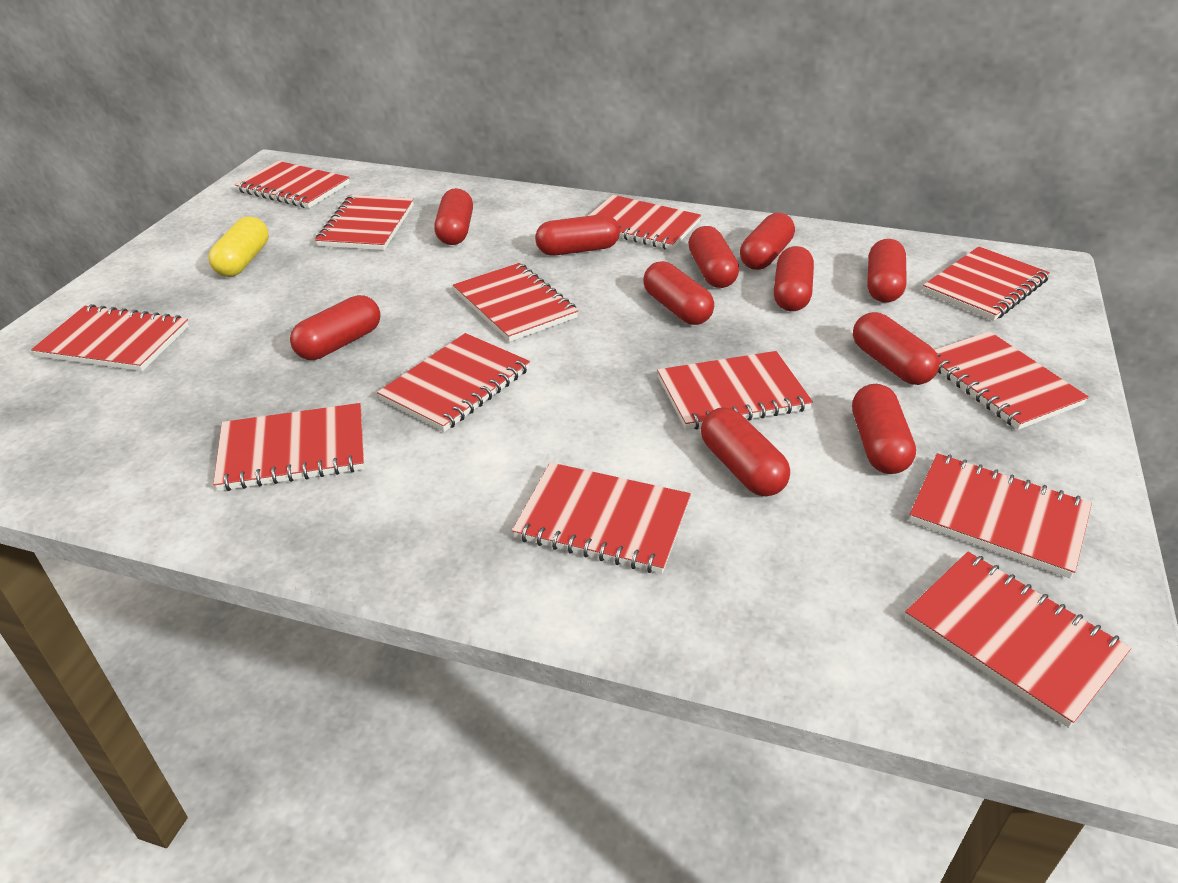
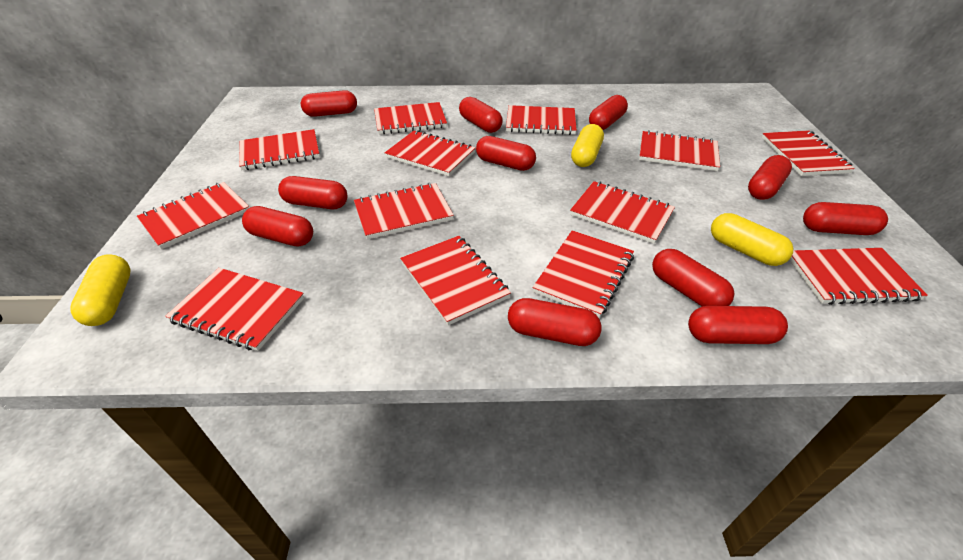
yellow capsule: 1 -> 3

